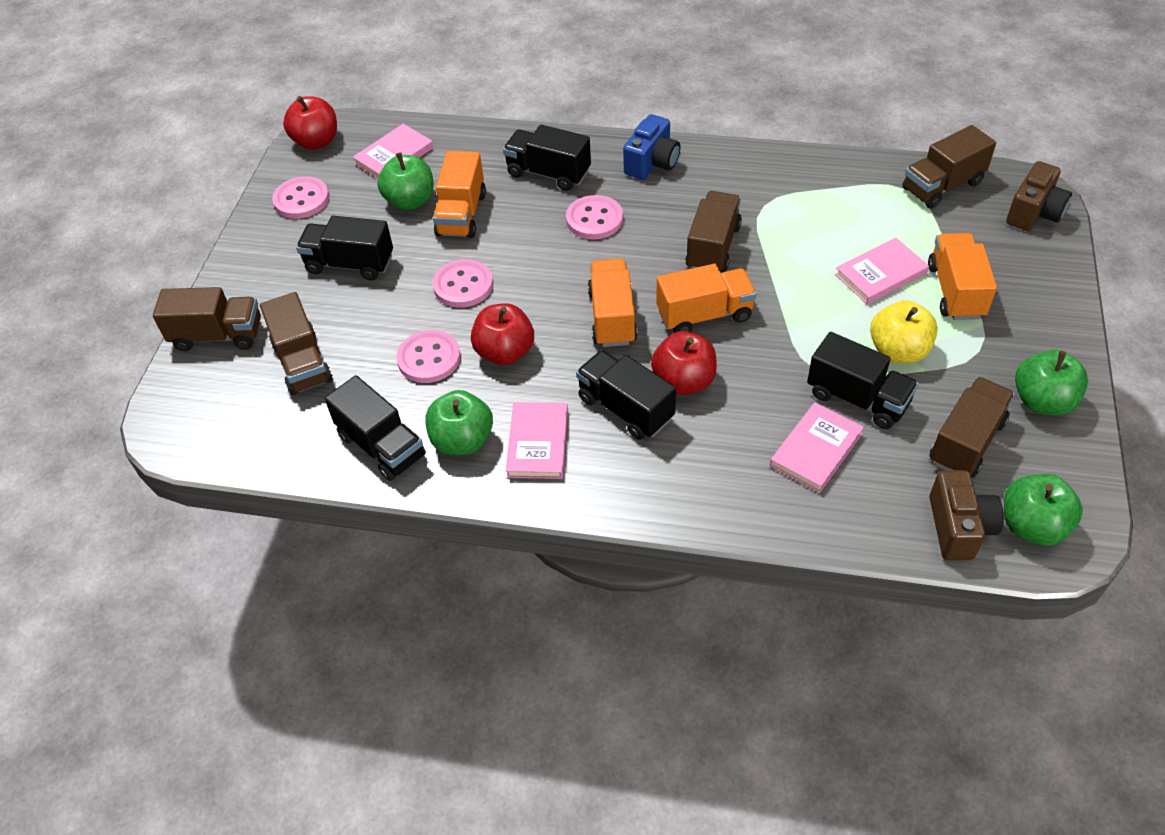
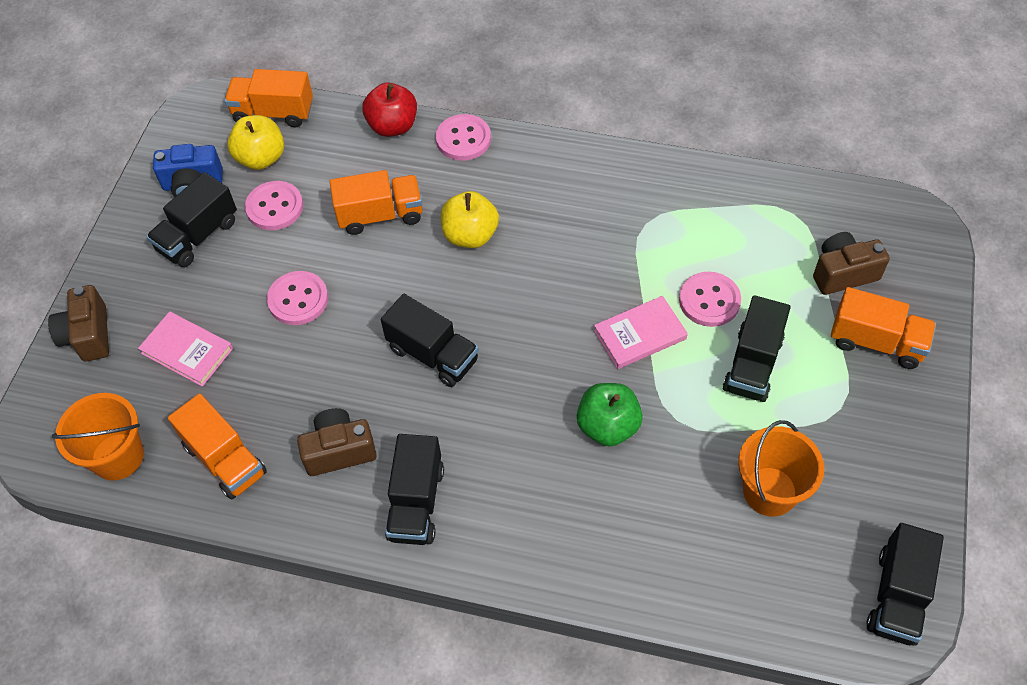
brown camera: 2 -> 3
brown truck: 5 -> 0
green apple: 4 -> 1
orange bucket: 0 -> 2
pink book: 4 -> 2
red apple: 3 -> 1
yellow apple: 1 -> 2

